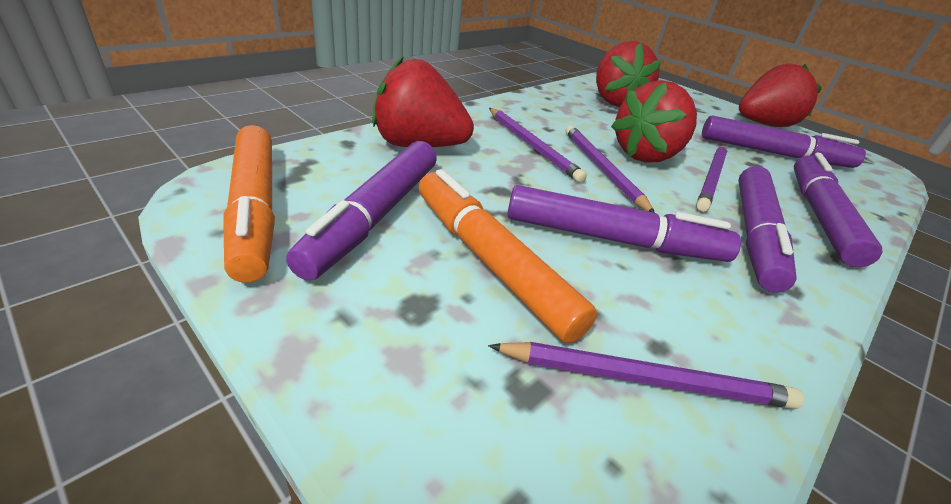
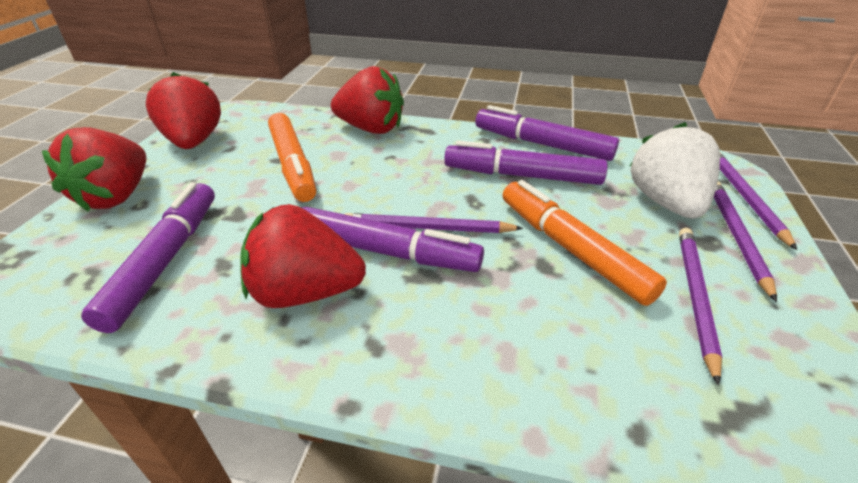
purple marker: 5 -> 4
white strawberry: 0 -> 1

